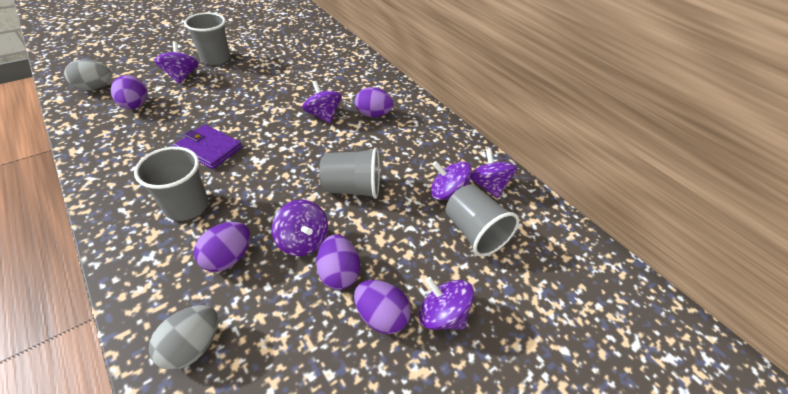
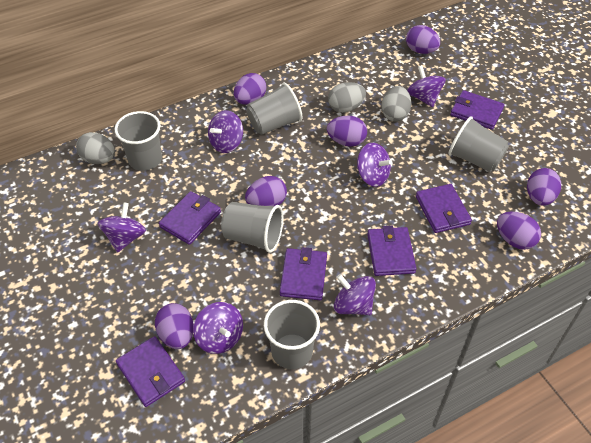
grey cup: 4 -> 5
grey egg: 2 -> 3
purple egg: 5 -> 7
purple wallet: 1 -> 6

